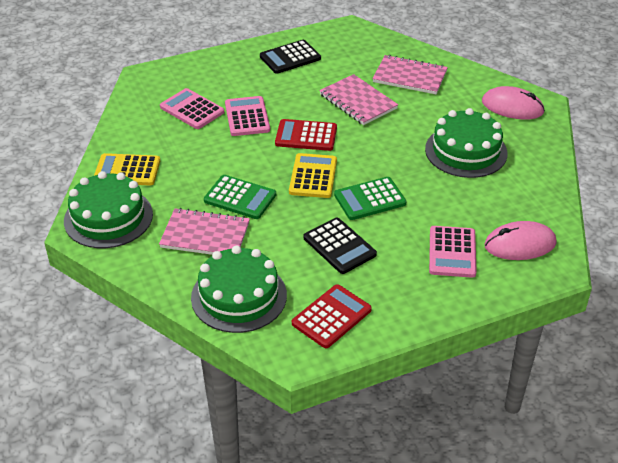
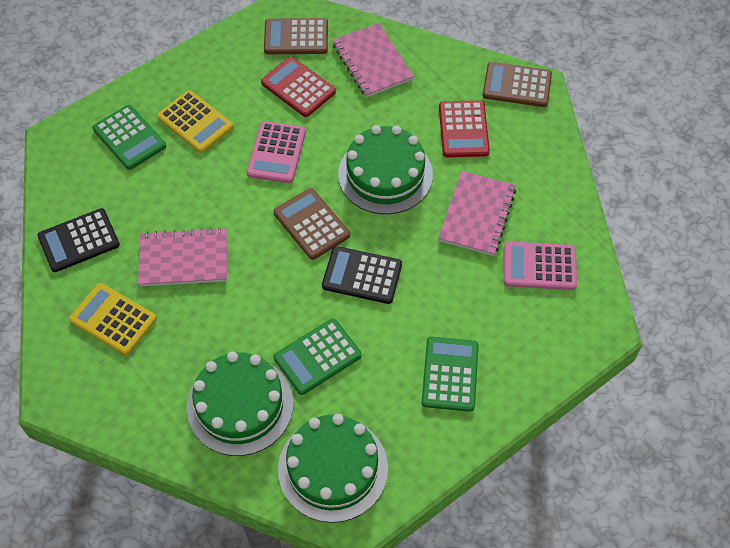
brown calculator: 0 -> 3
green calculator: 2 -> 3
pink calculator: 3 -> 2
pink mouse: 2 -> 0

